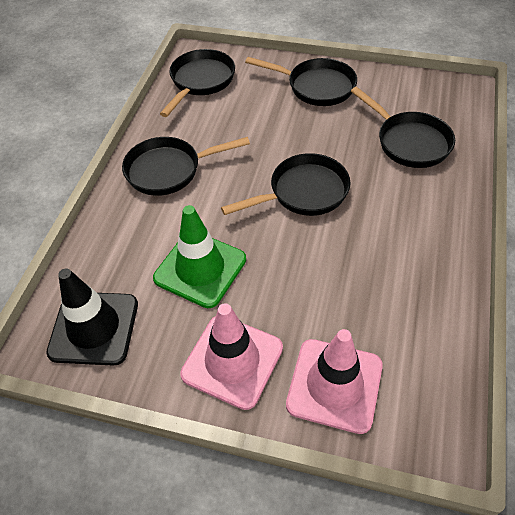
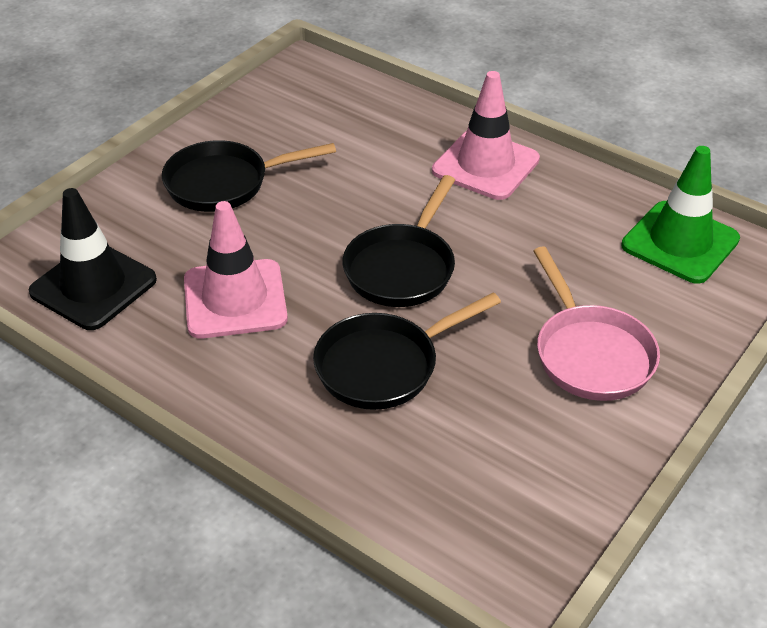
black pan: 5 -> 3
pink pan: 0 -> 1

